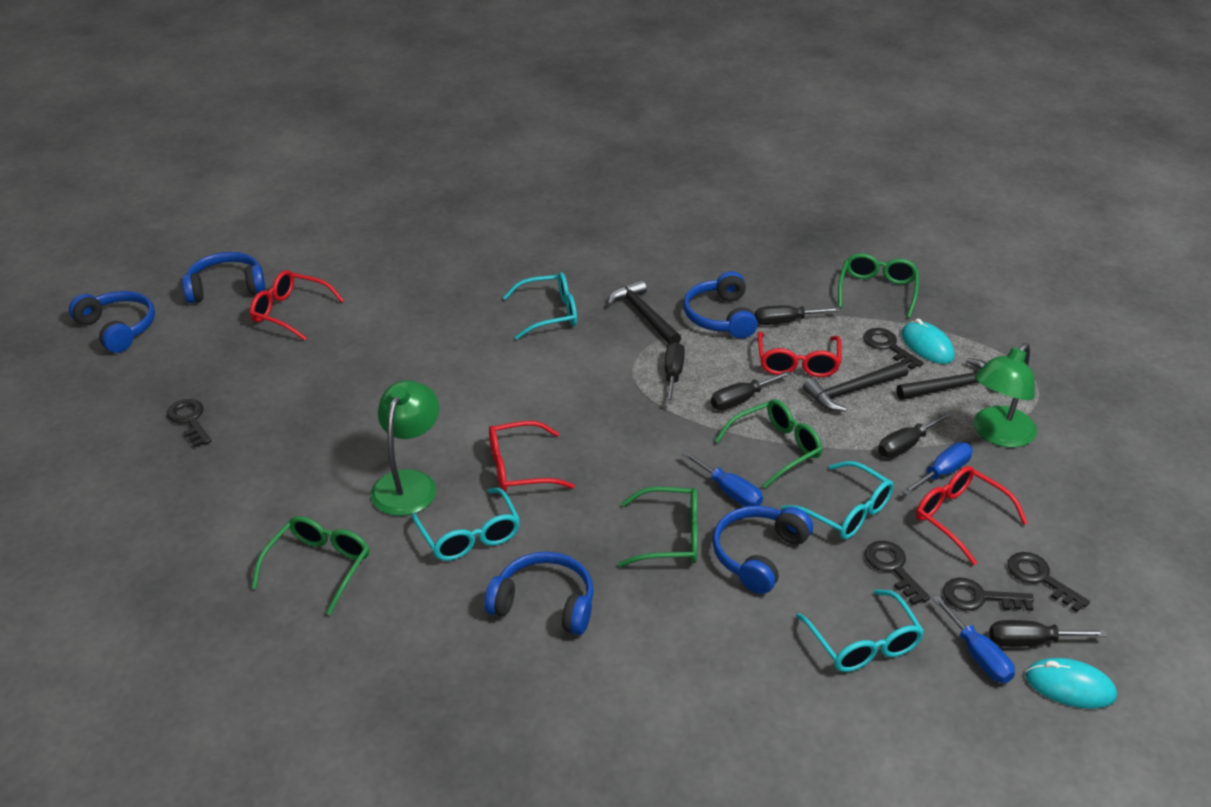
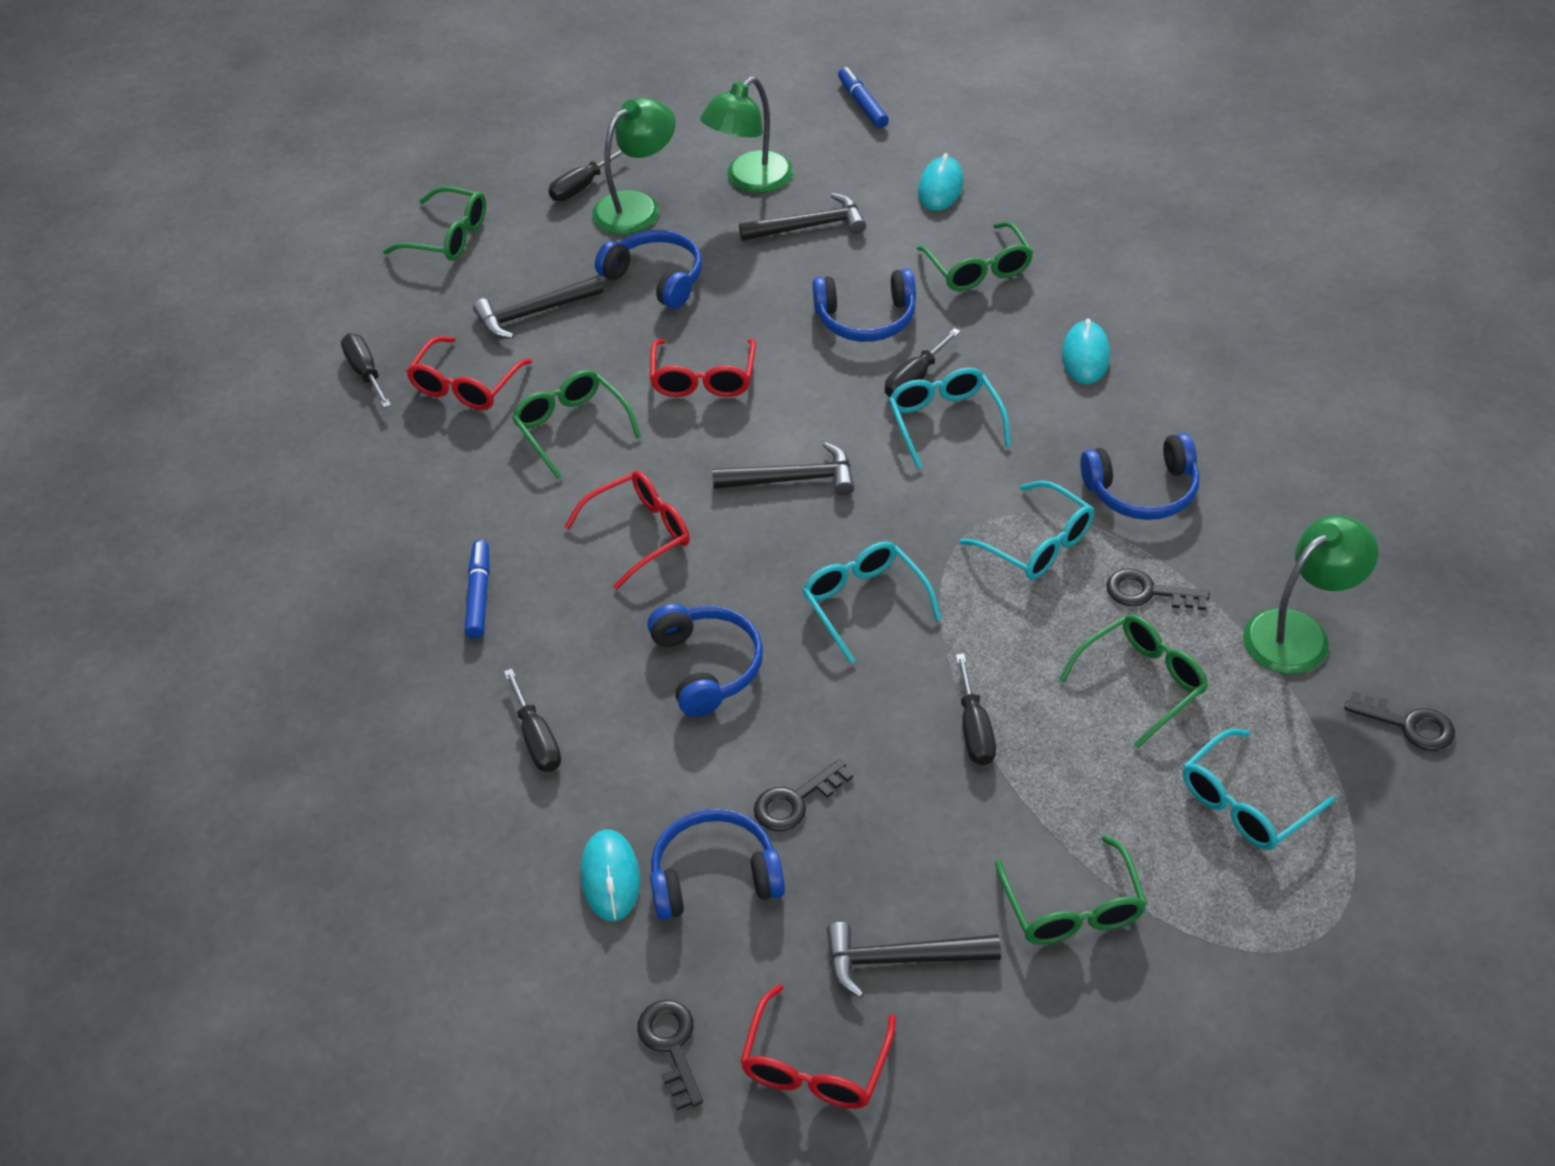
black hammer: 3 -> 4
black key: 5 -> 4
blue marker: 0 -> 2
blue screwdriver: 3 -> 0
green glasses: 4 -> 5
green lamp: 2 -> 3
turquoise mouse: 2 -> 3

